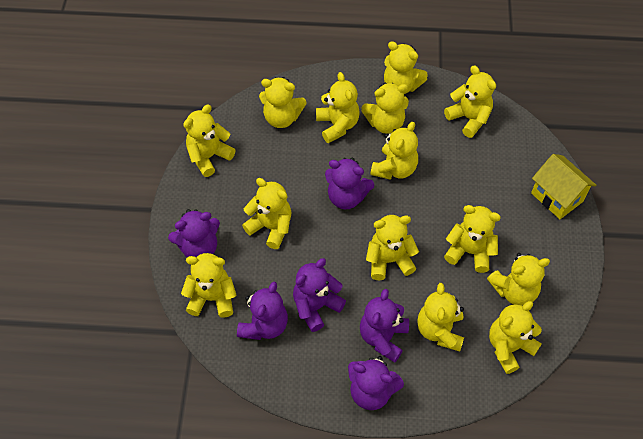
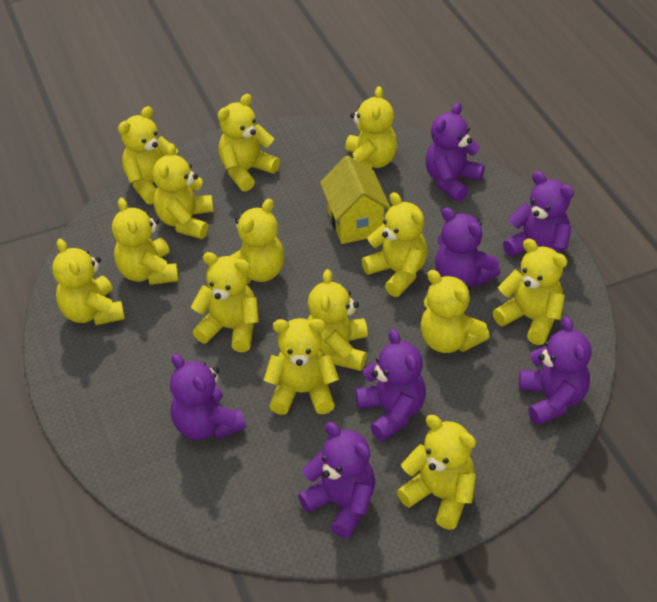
purple teddy bear: 6 -> 7

